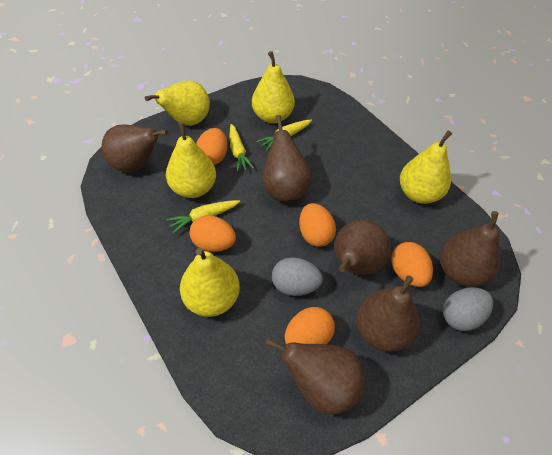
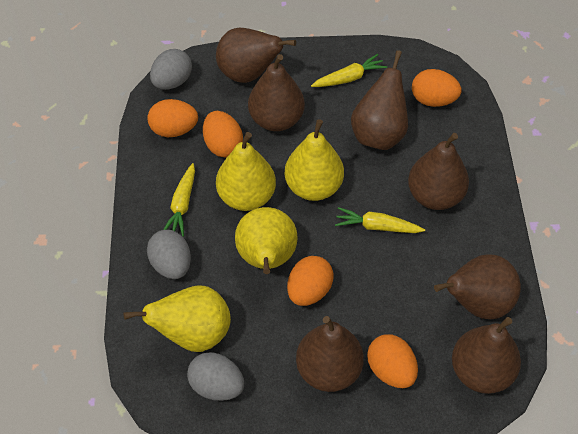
brown pear: 6 -> 7
grey egg: 2 -> 3
yellow pear: 5 -> 4

